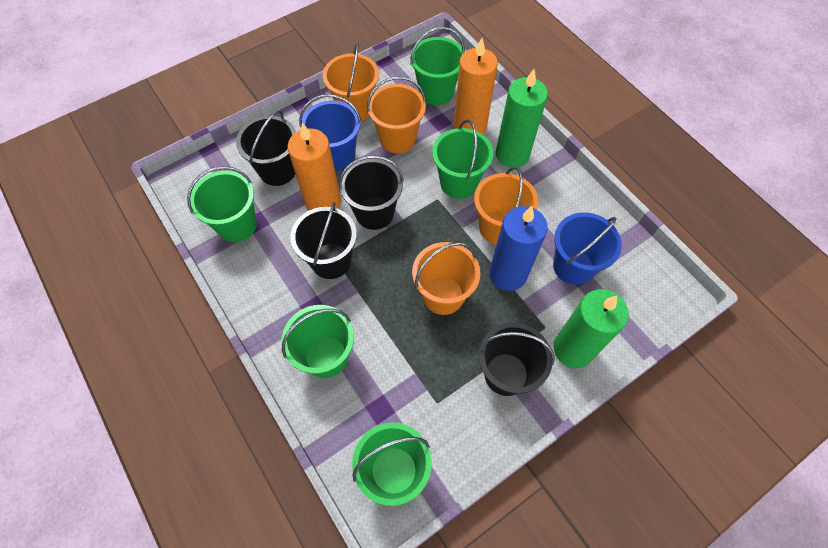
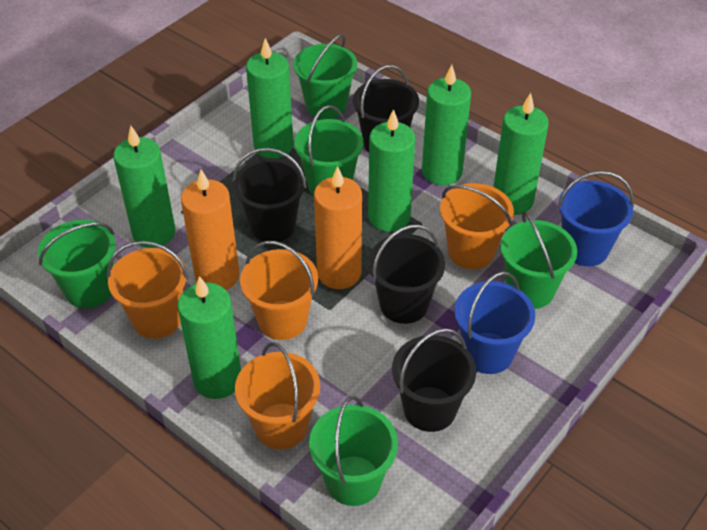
blue candle: 1 -> 0
green candle: 2 -> 6

